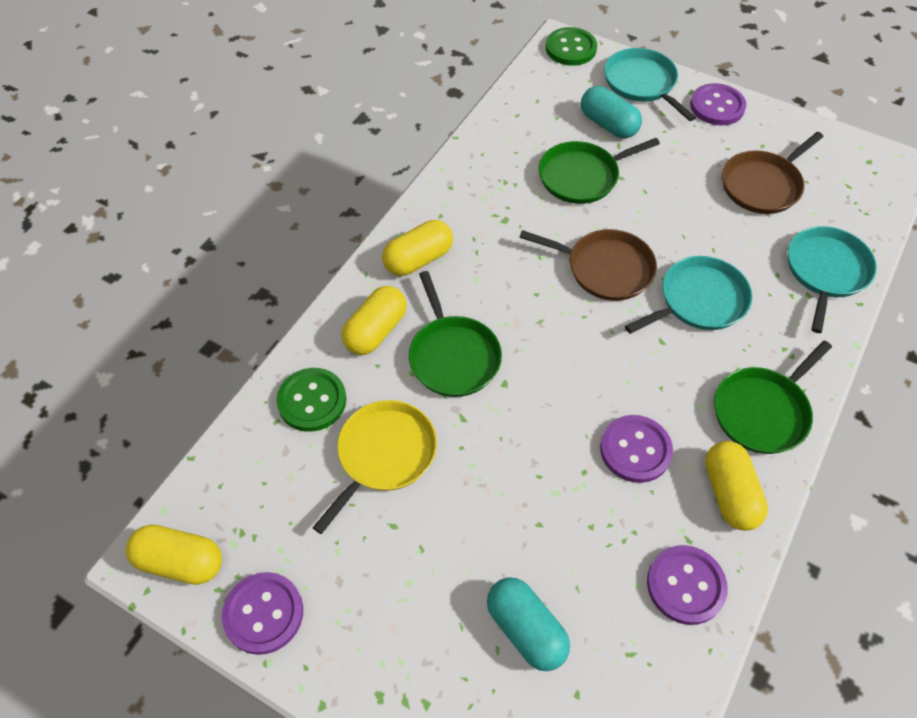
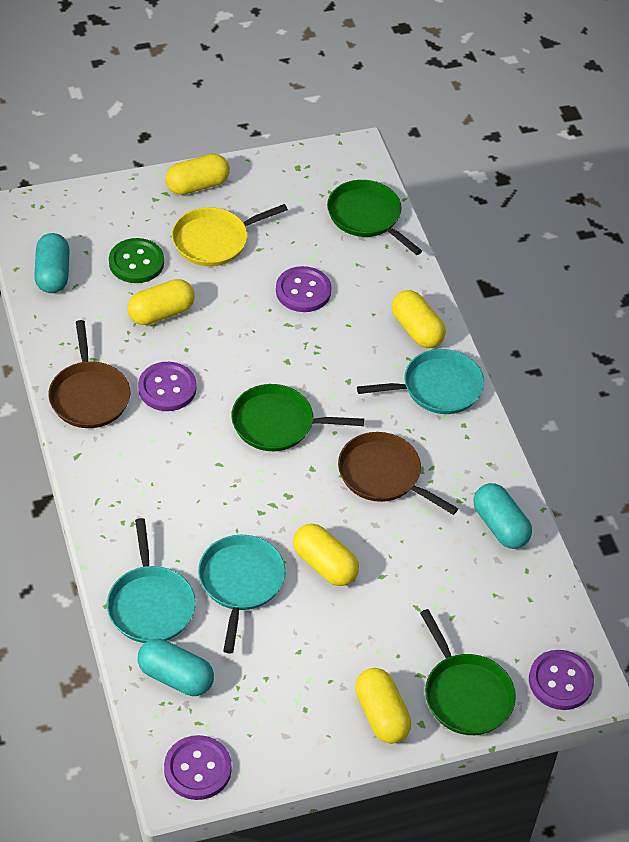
green button: 2 -> 1
turquoise capsule: 2 -> 3
yellow capsule: 4 -> 5

